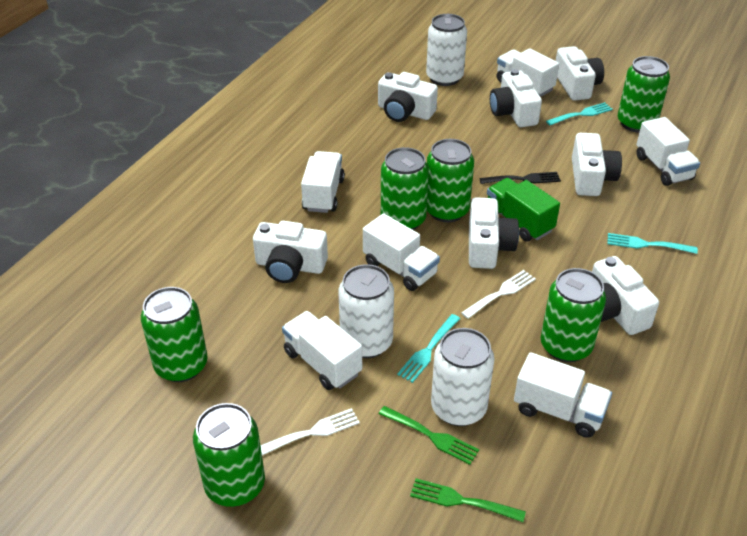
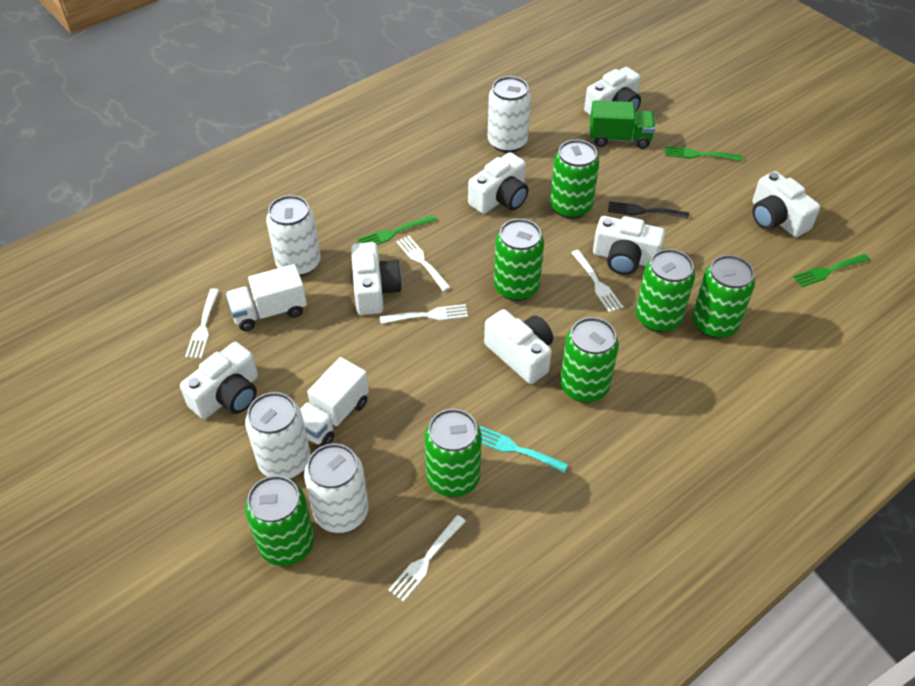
green can: 6 -> 7
green fork: 2 -> 3
turquoise fork: 3 -> 1
white can: 3 -> 4
white fork: 2 -> 5
white truck: 6 -> 2

